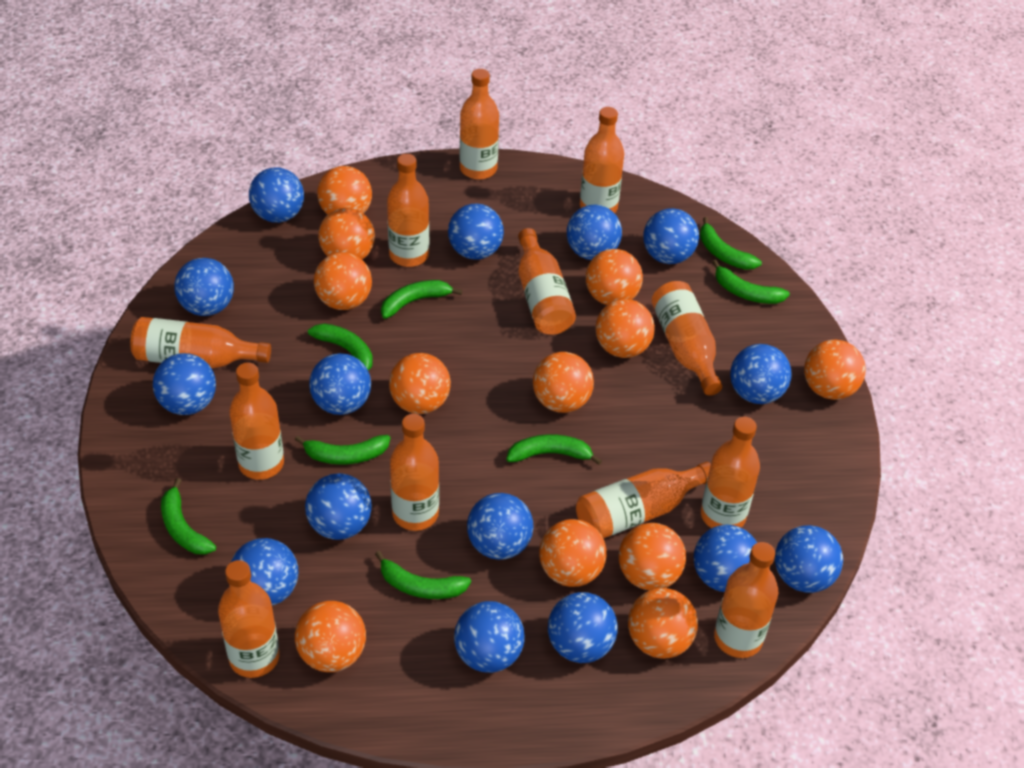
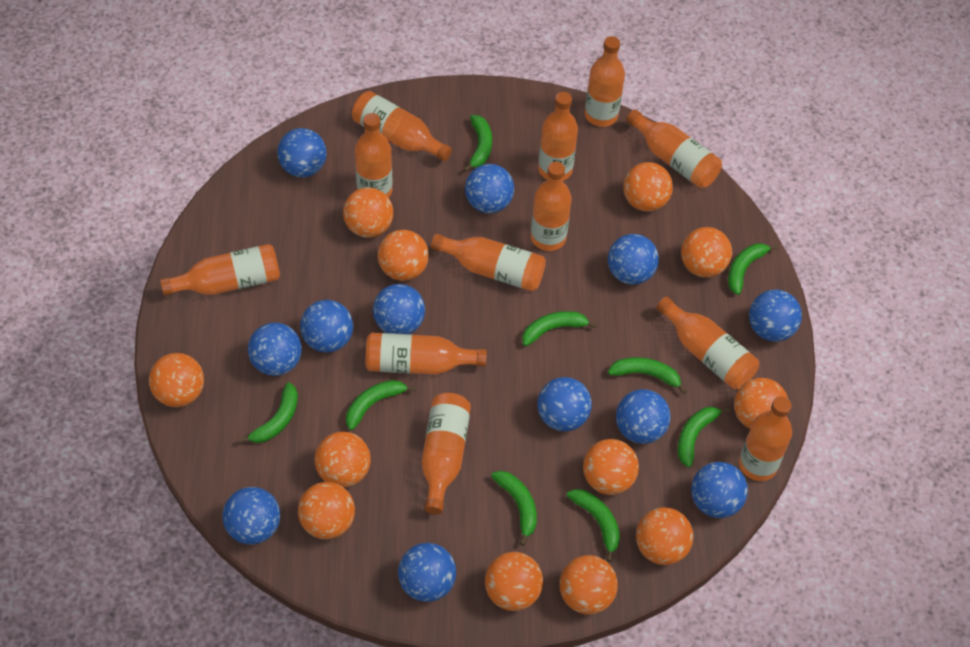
blue ball: 15 -> 12
green banana: 8 -> 9

